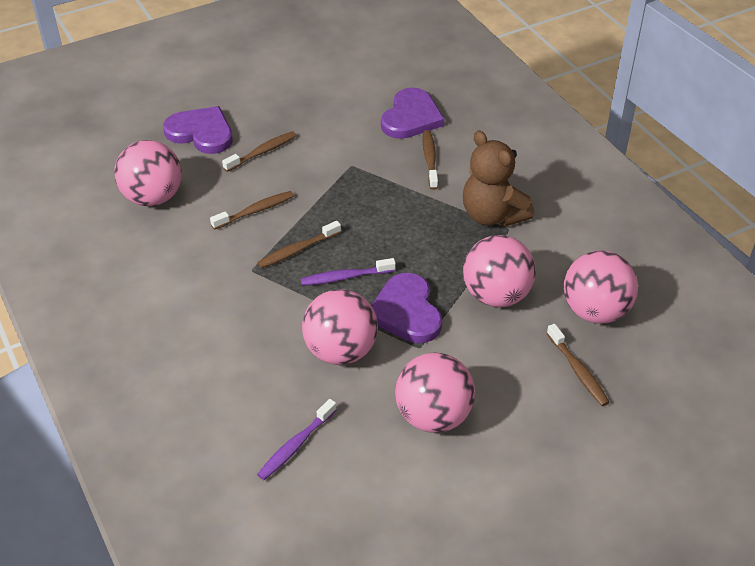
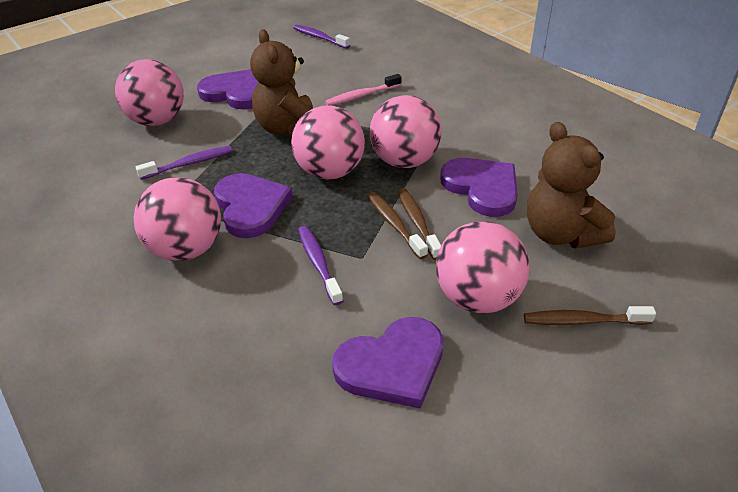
brown teddy bear: 1 -> 2
brown toothbrush: 5 -> 3
pink toothbrush: 0 -> 1
purple heart: 3 -> 4
purple toothbrush: 2 -> 3

